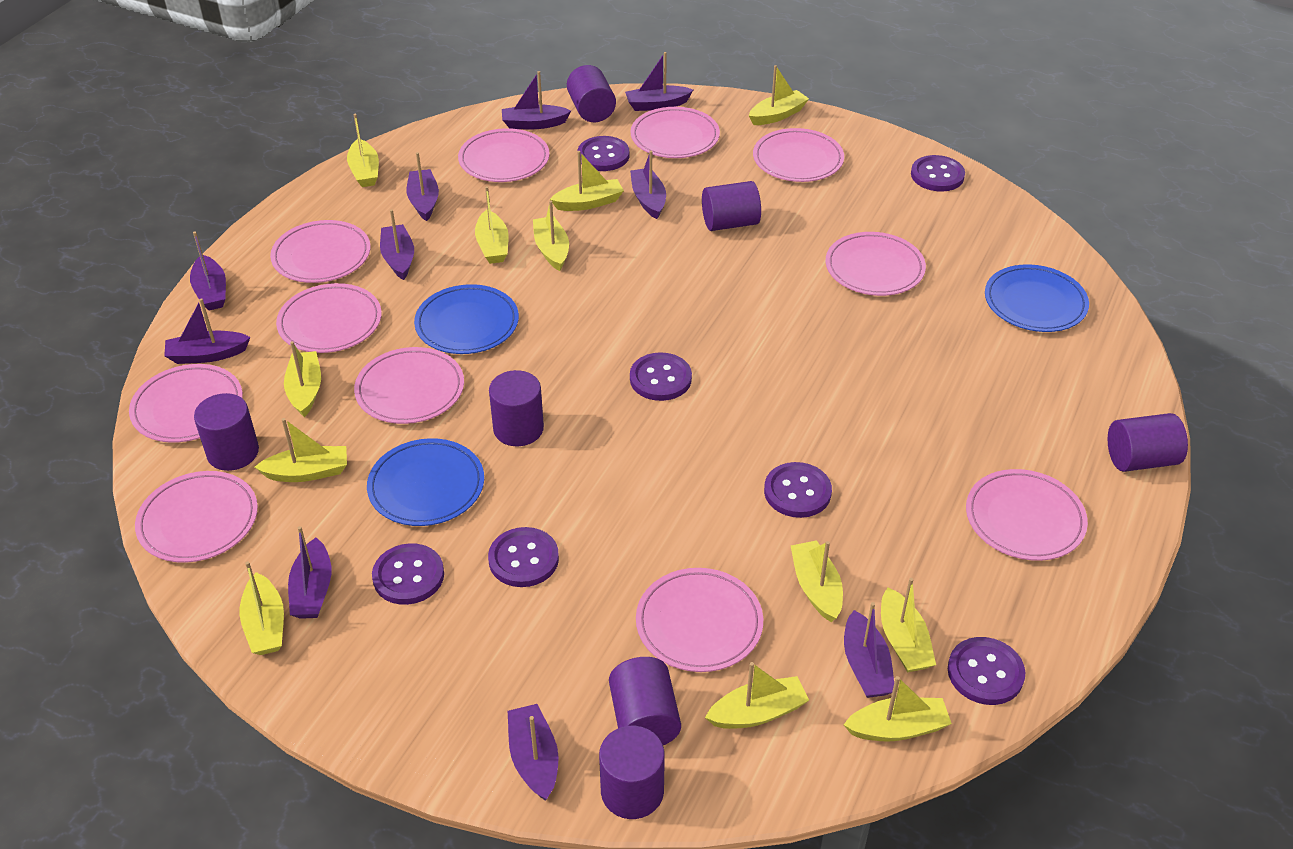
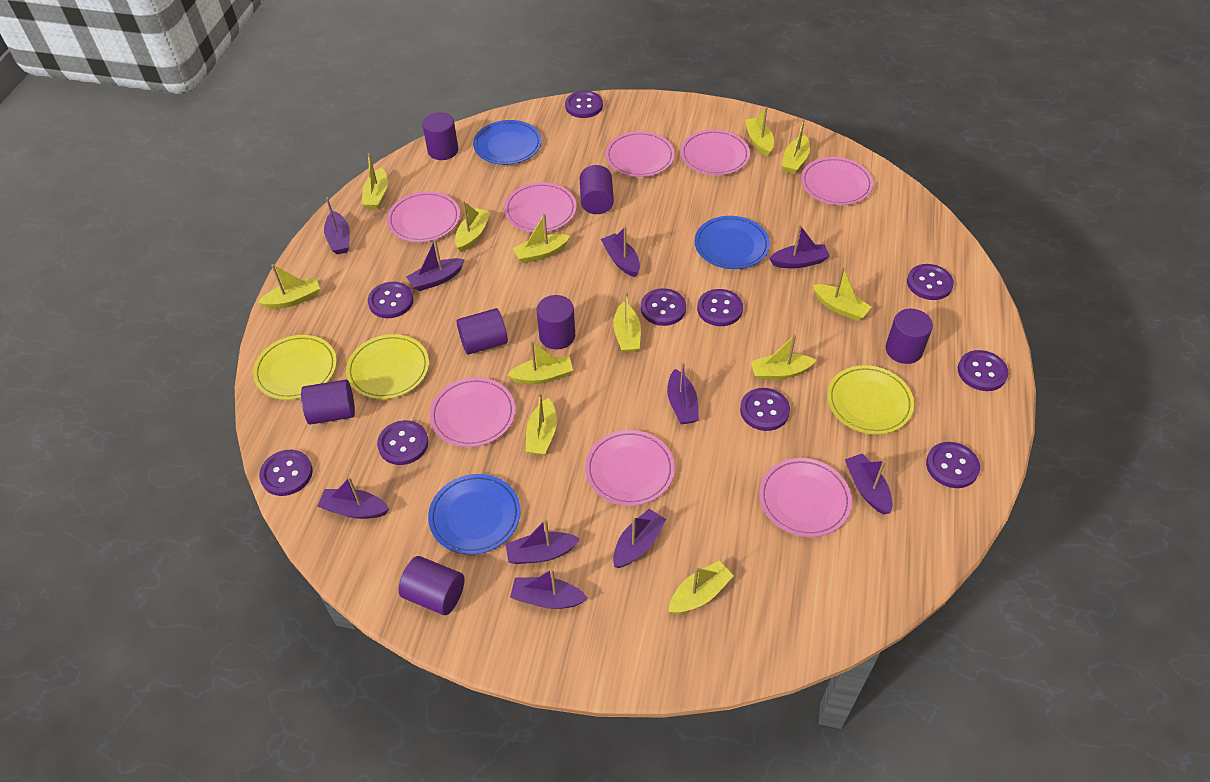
pink plate: 11 -> 8
purple button: 7 -> 10
yellow plate: 0 -> 3

